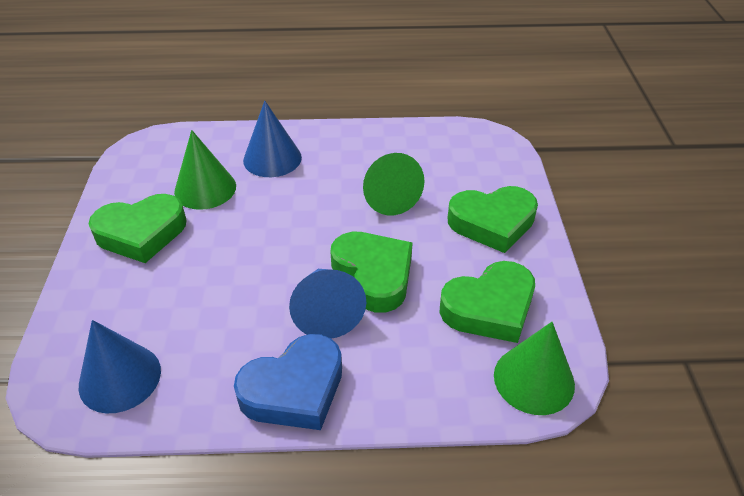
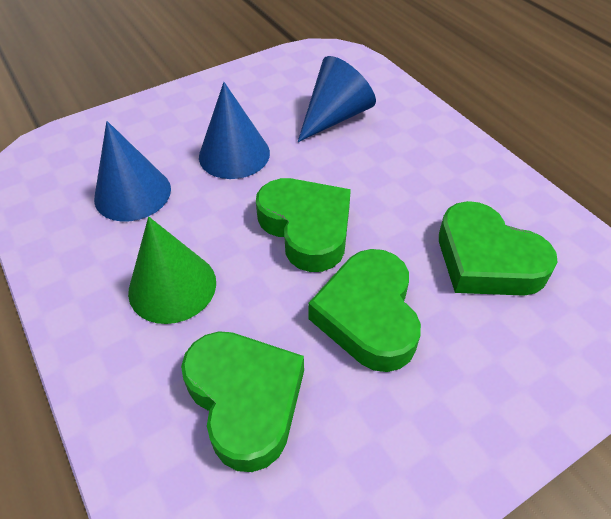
blue heart: 1 -> 0
green cone: 3 -> 1

